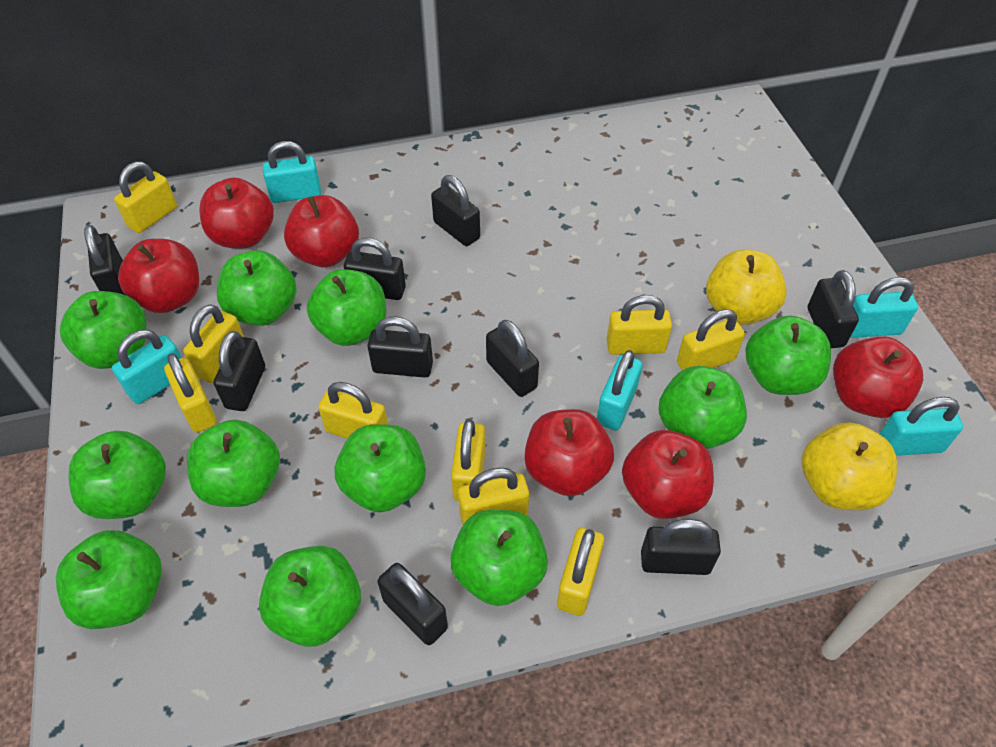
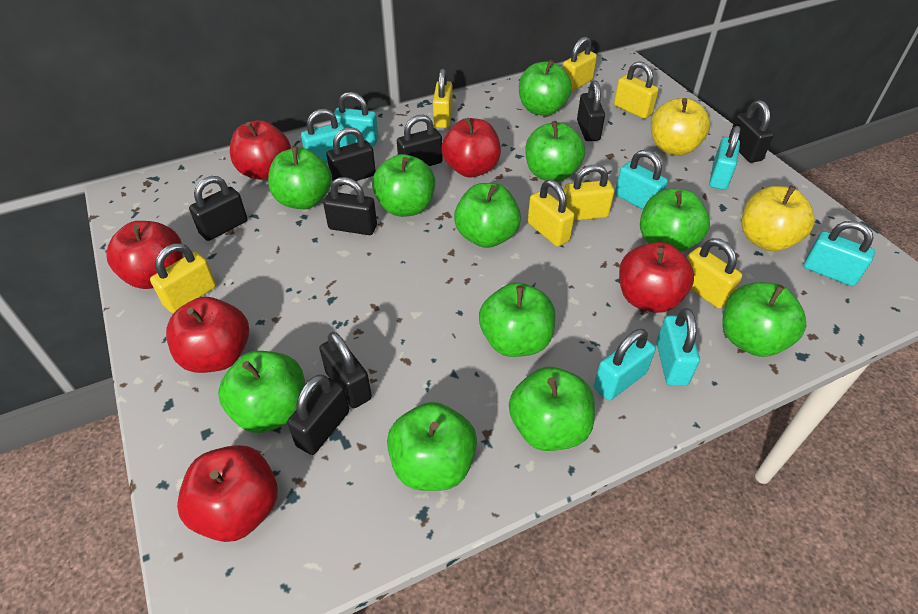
black padlock: 9 -> 8
turquoise padlock: 5 -> 7
yellow padlock: 9 -> 7

